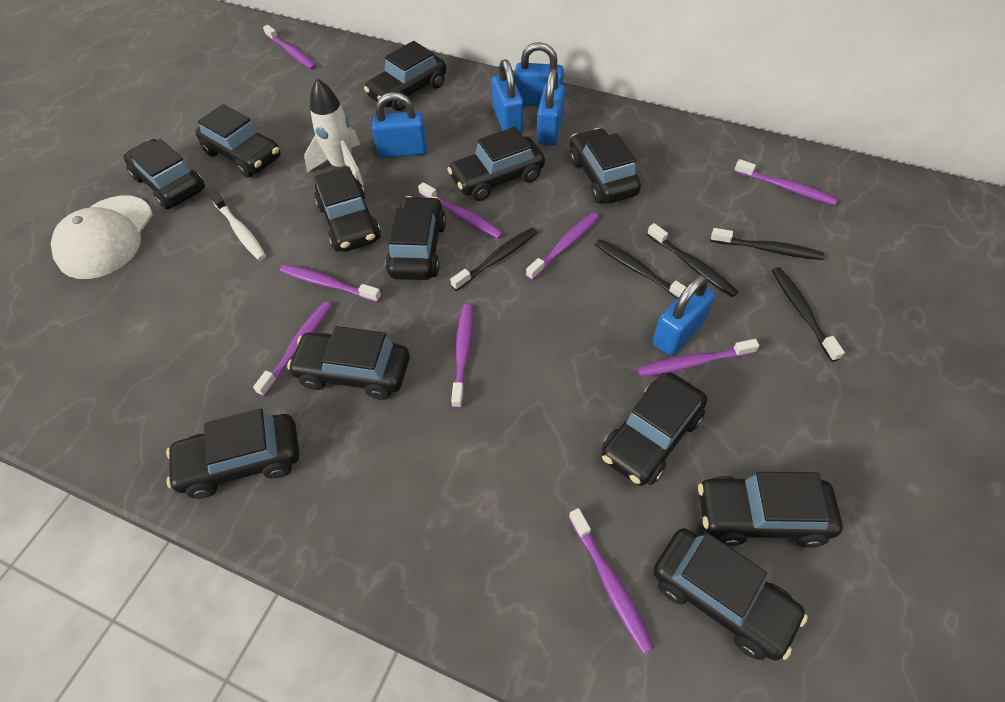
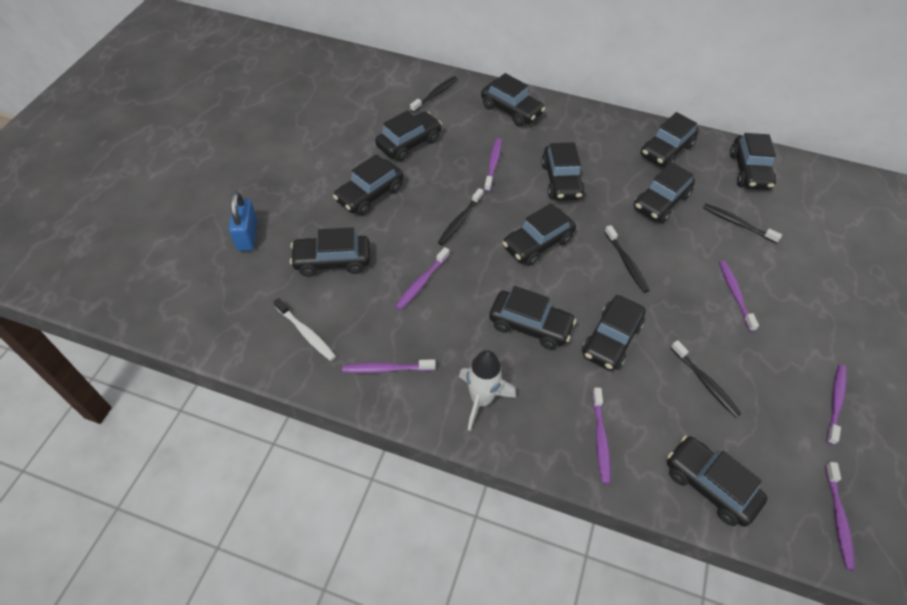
blue padlock: 5 -> 1
purple toothbrush: 9 -> 7
white cap: 1 -> 0

